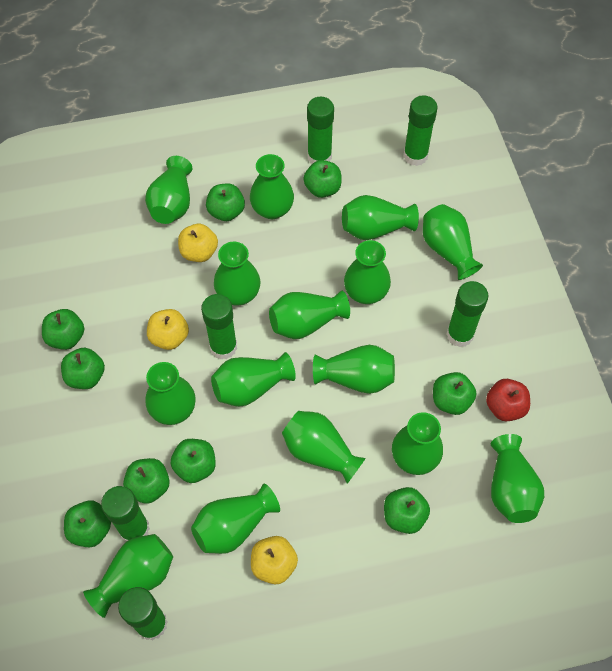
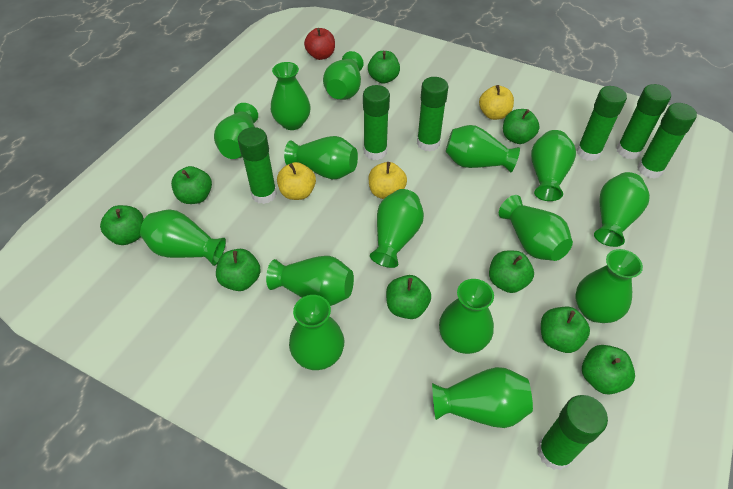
green glue stick: 6 -> 7

